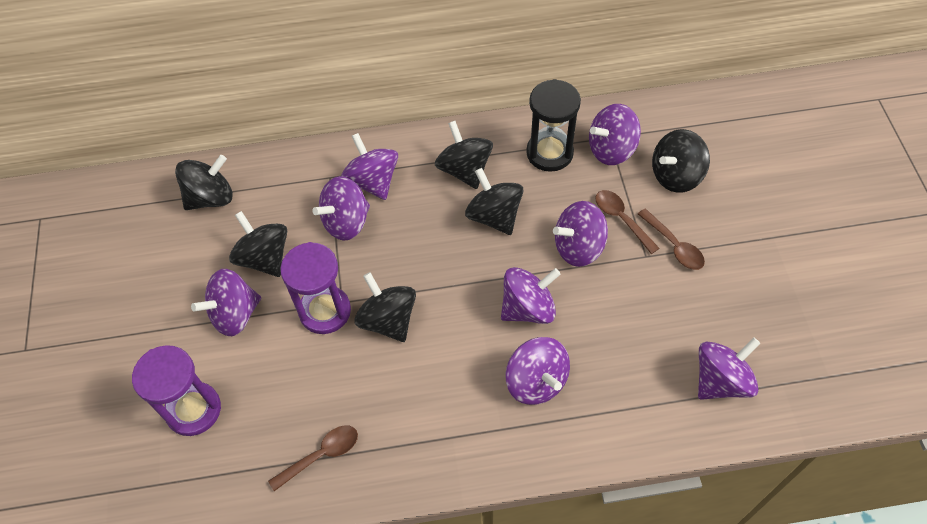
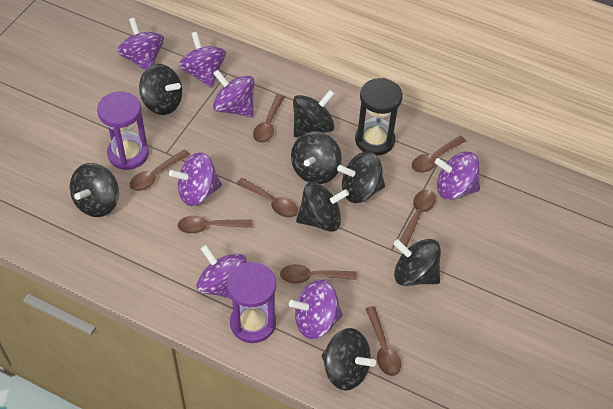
black spinning top: 6 -> 8
brown spoon: 3 -> 8
purple spinning top: 8 -> 7

